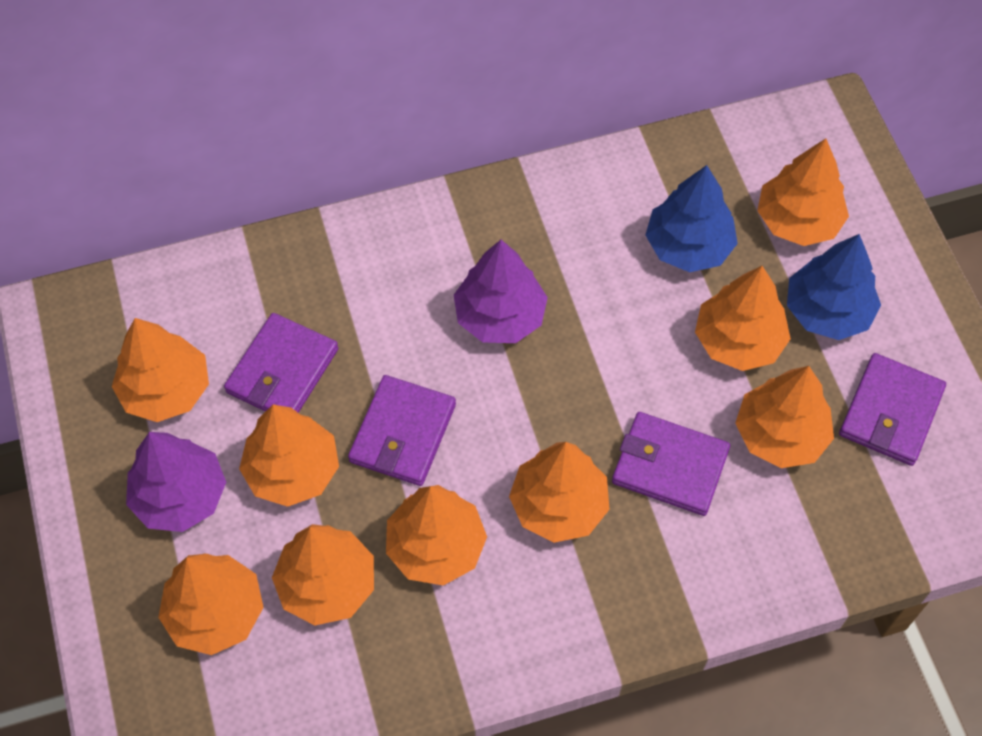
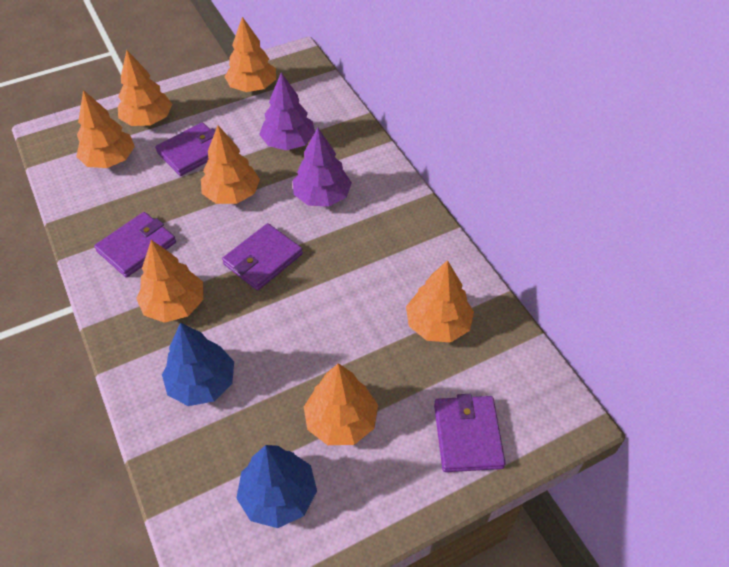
orange tree: 9 -> 7

